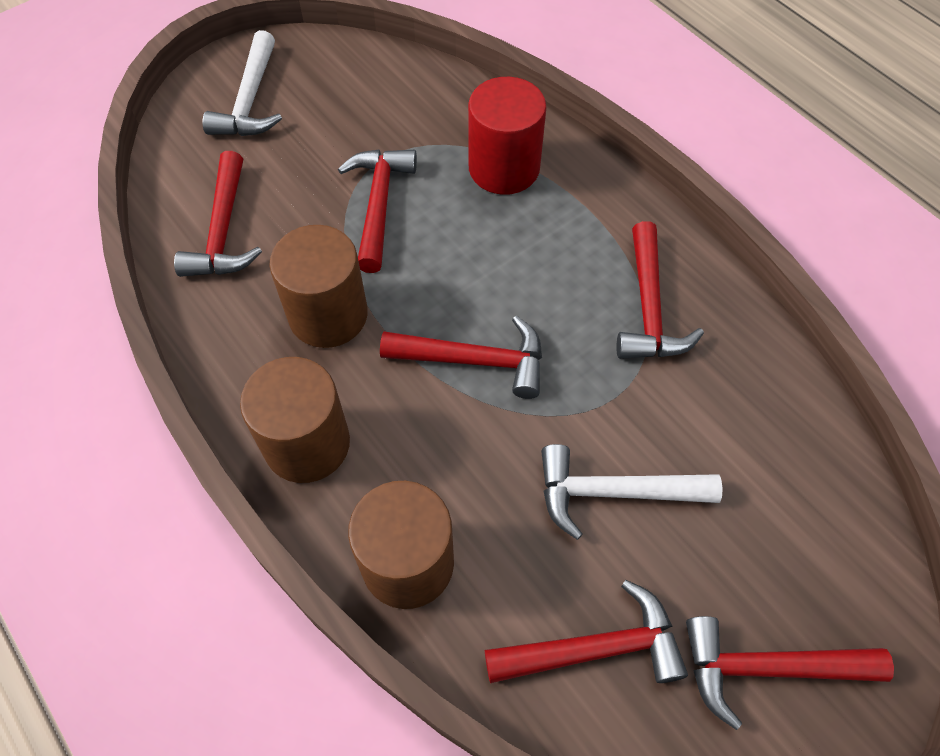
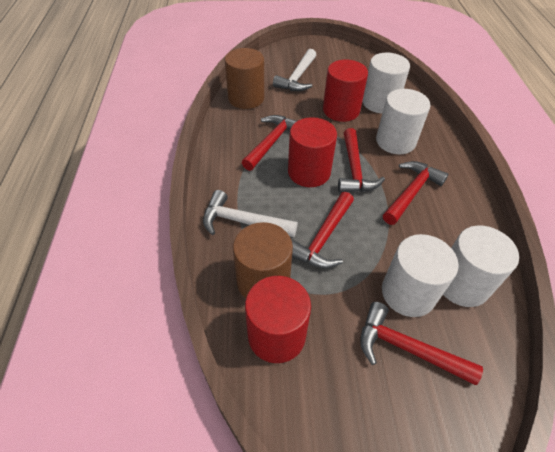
brown cylinder: 3 -> 2
red cylinder: 1 -> 3
red hammer: 6 -> 5
white cylinder: 0 -> 4

